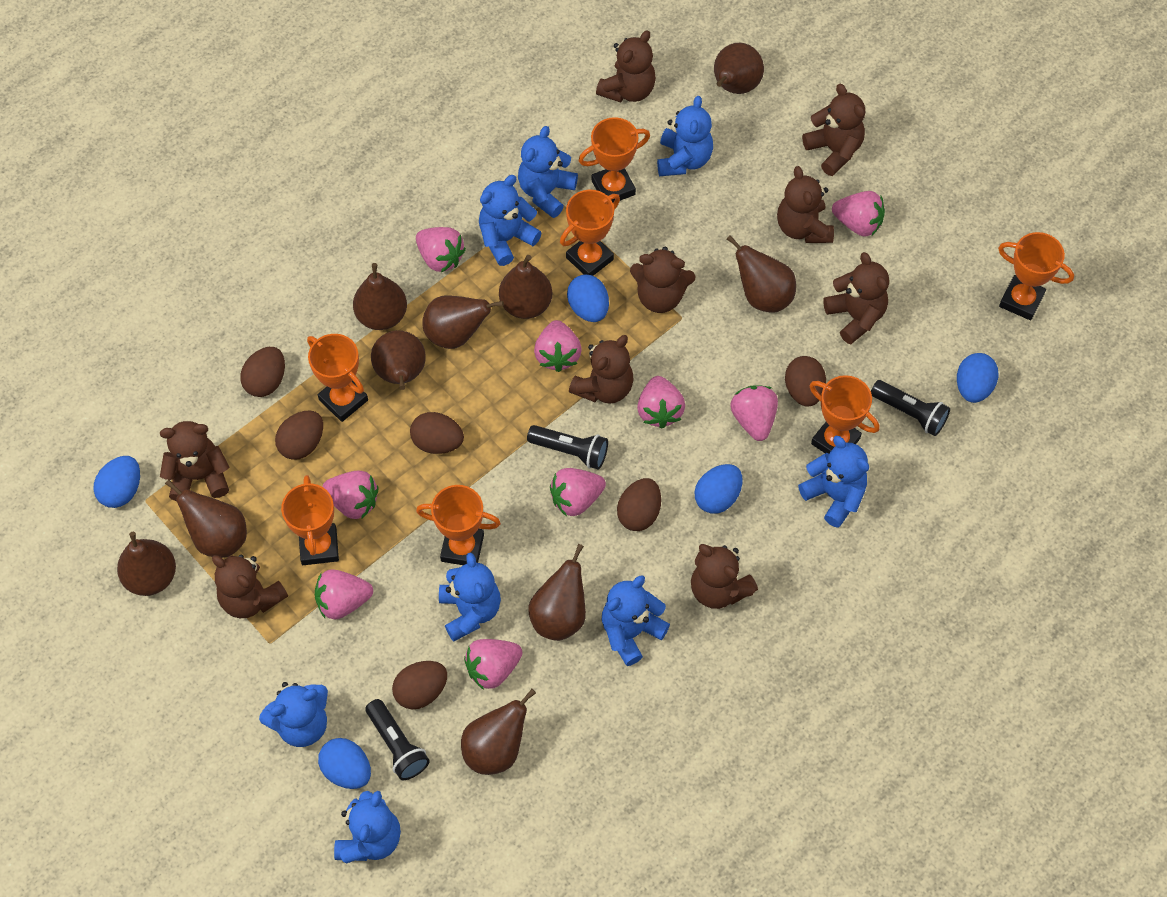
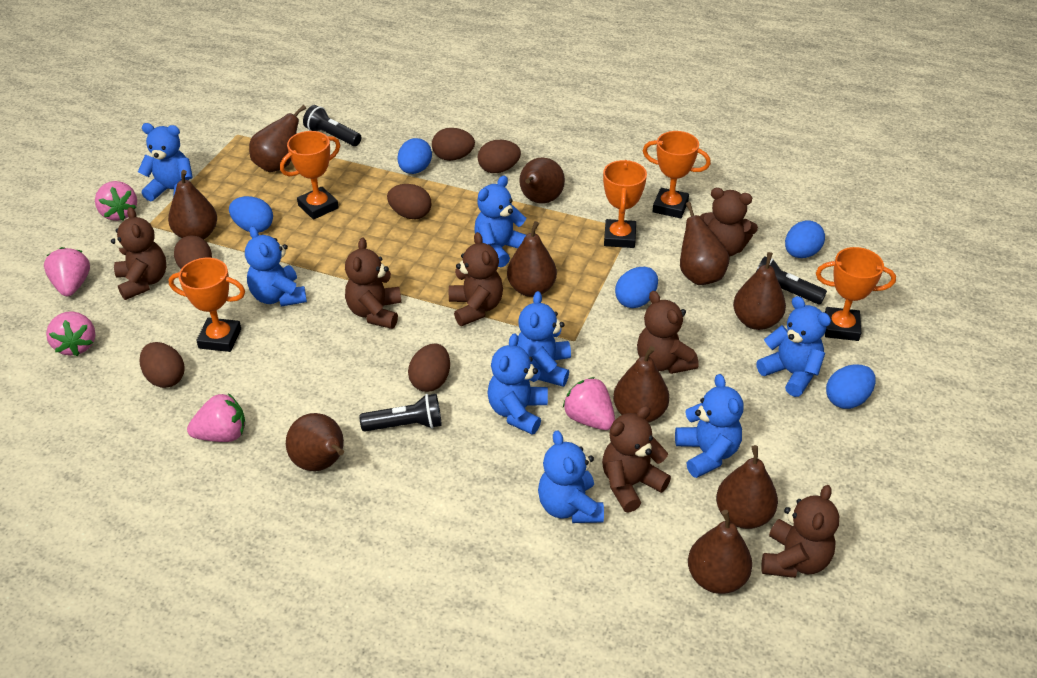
brown teddy bear: 9 -> 7
orange trophy: 7 -> 5
pink strawberry: 9 -> 5

